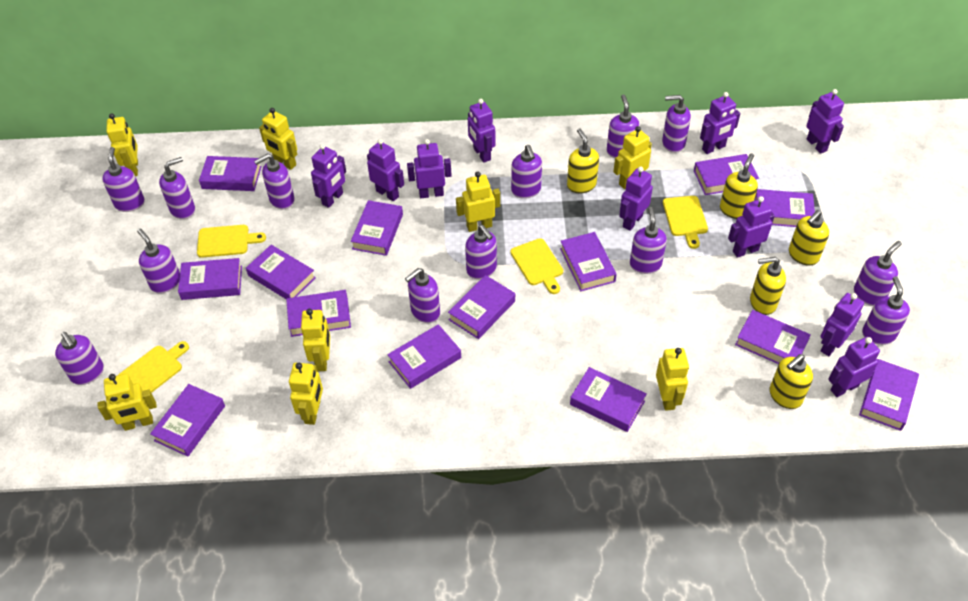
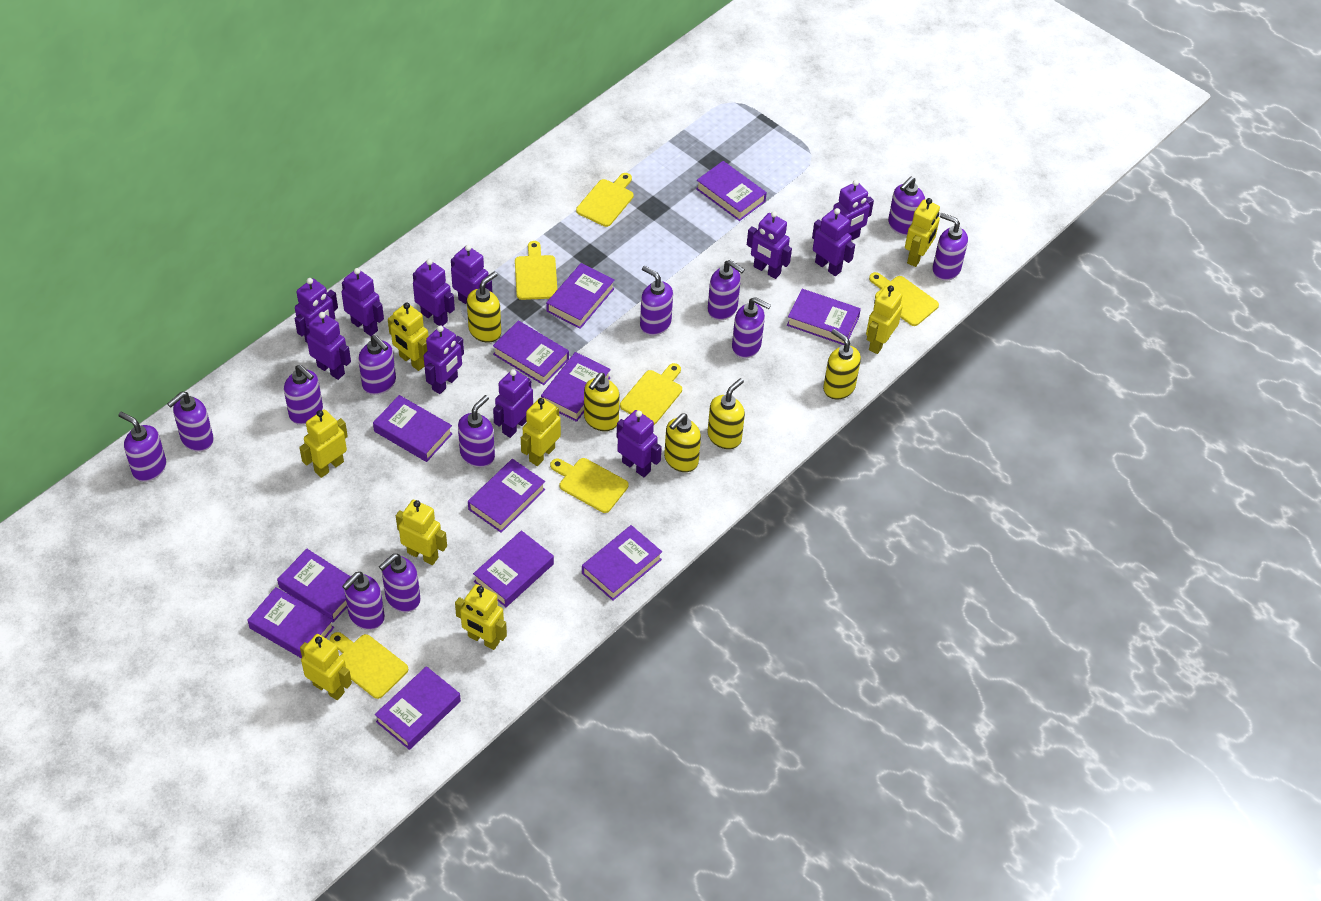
purple book: 14 -> 12
purple robot: 10 -> 11
purple soap dispenser: 13 -> 12
yellow cutting board: 4 -> 6

